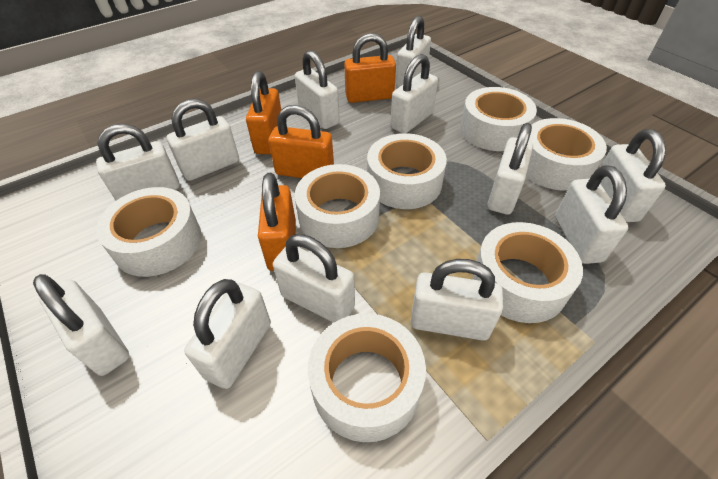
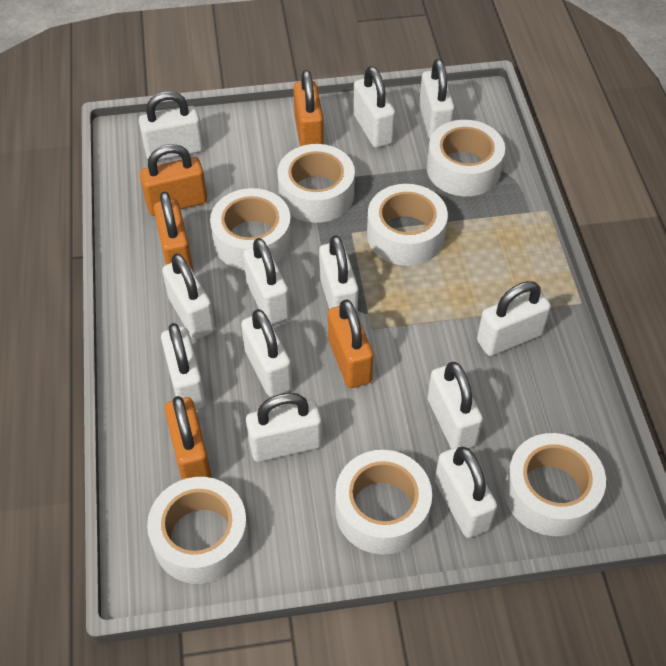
orange padlock: 4 -> 5

